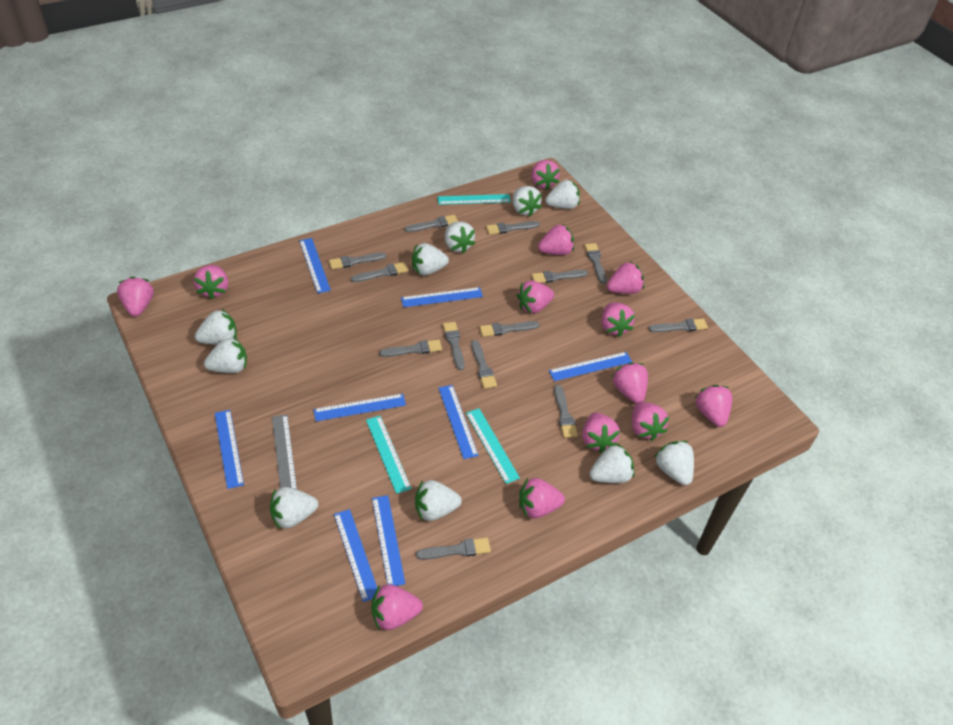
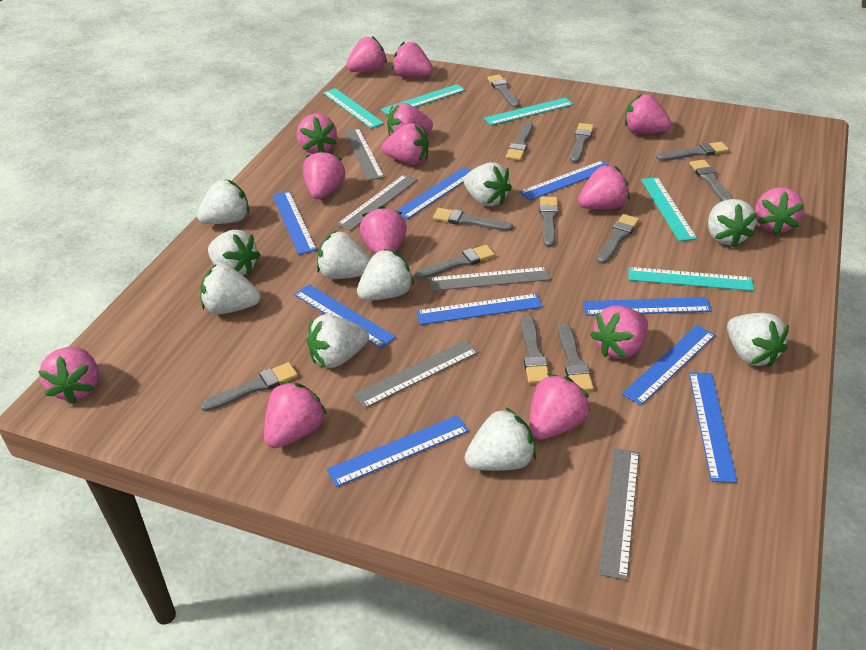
blue ruler: 8 -> 9
grey brush: 13 -> 12
grey ruler: 1 -> 5
pink strawberry: 13 -> 14
turquoise ruler: 3 -> 5

